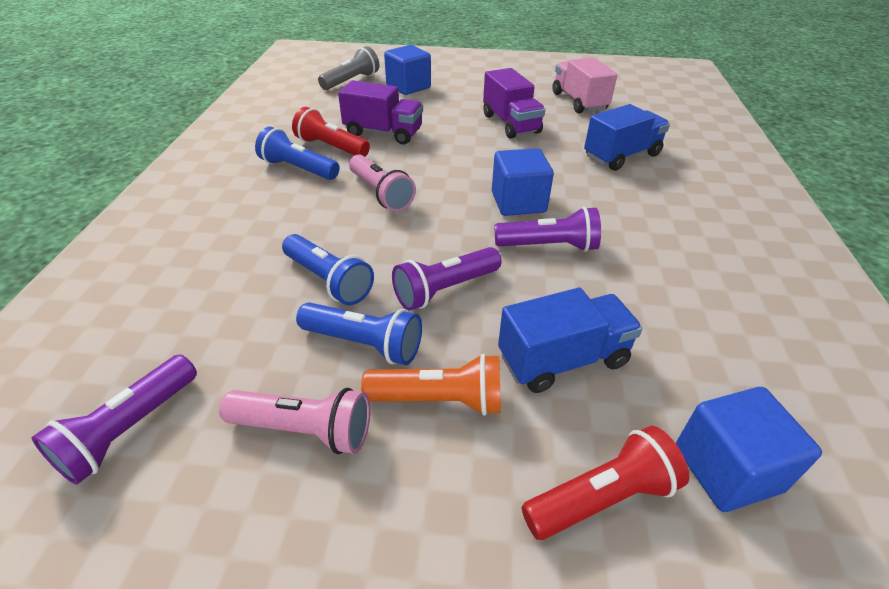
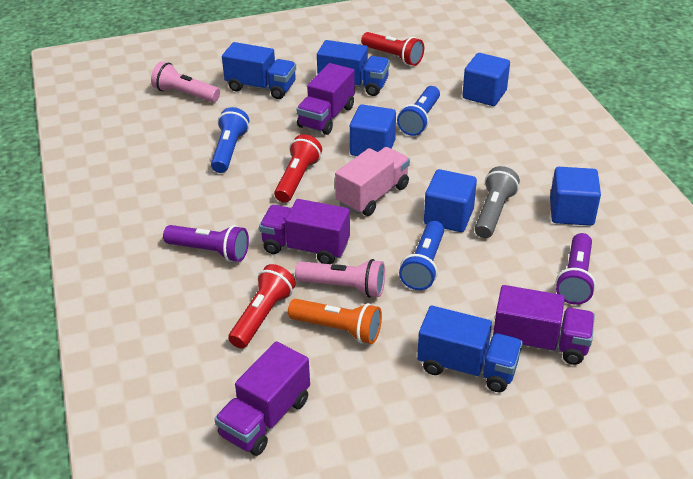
blue cube: 3 -> 4
blue truck: 2 -> 3
purple flashlight: 3 -> 2
purple truck: 2 -> 4
red flashlight: 2 -> 3

